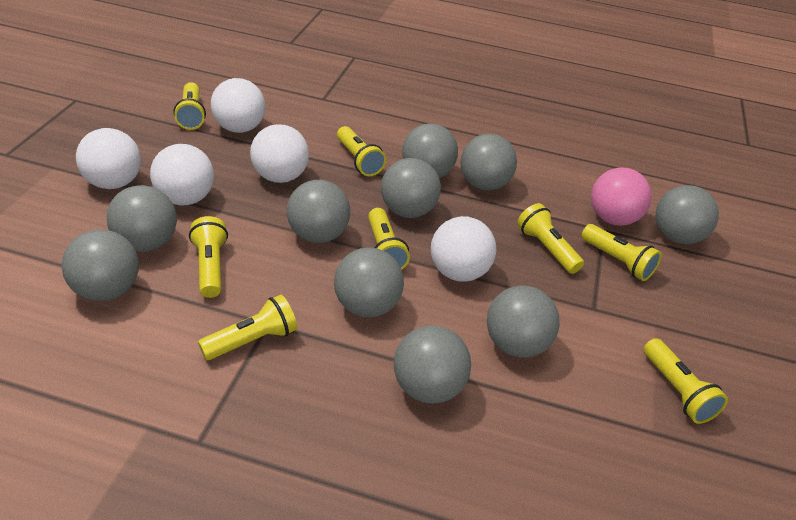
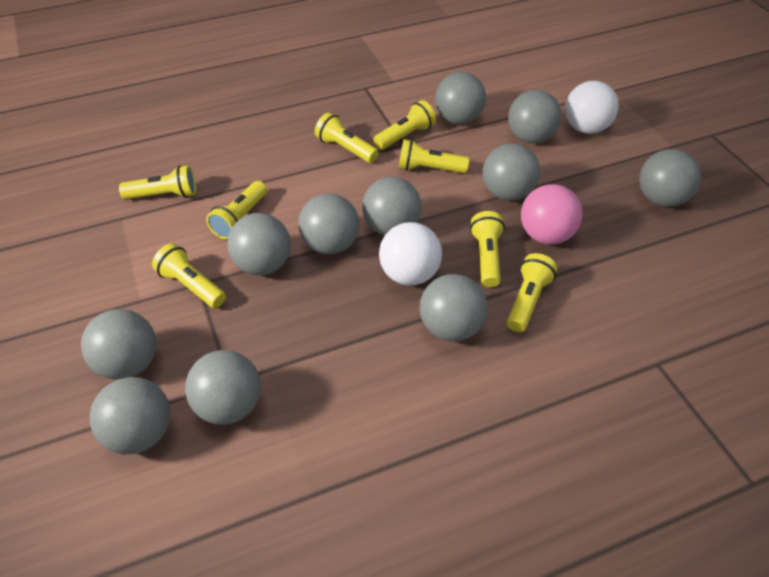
grey ball: 10 -> 11
white ball: 5 -> 2

